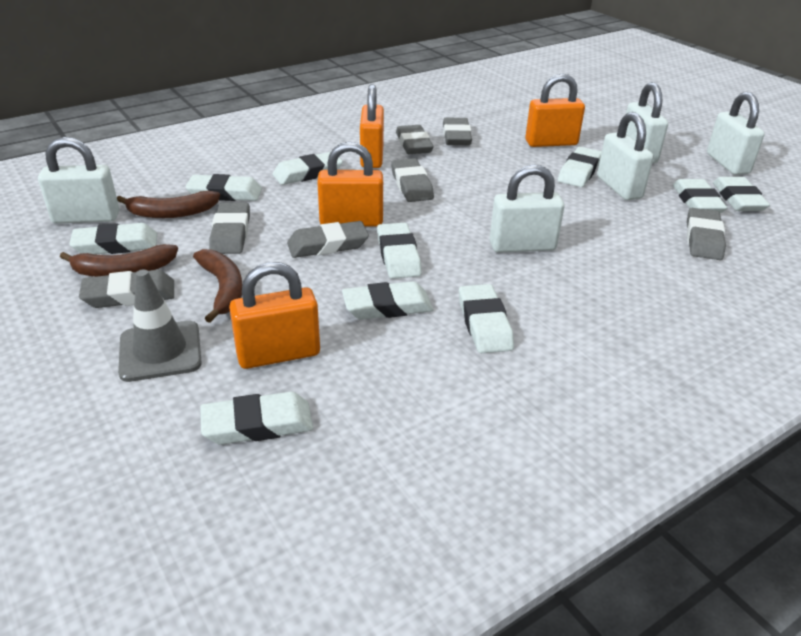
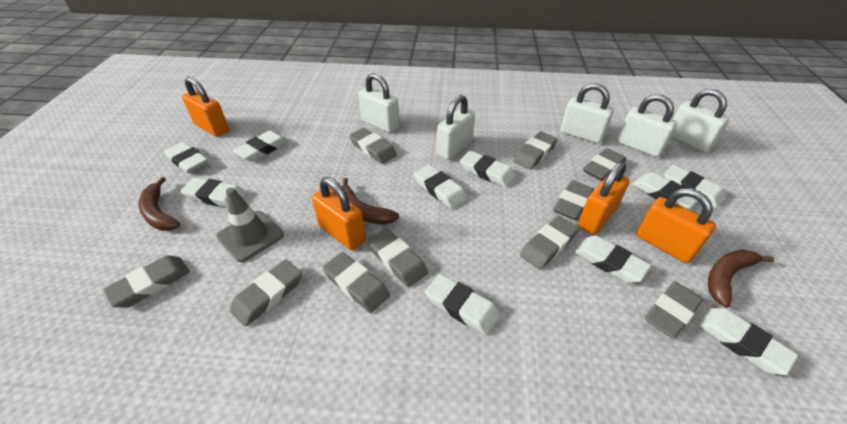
grey eraser: 7 -> 10

